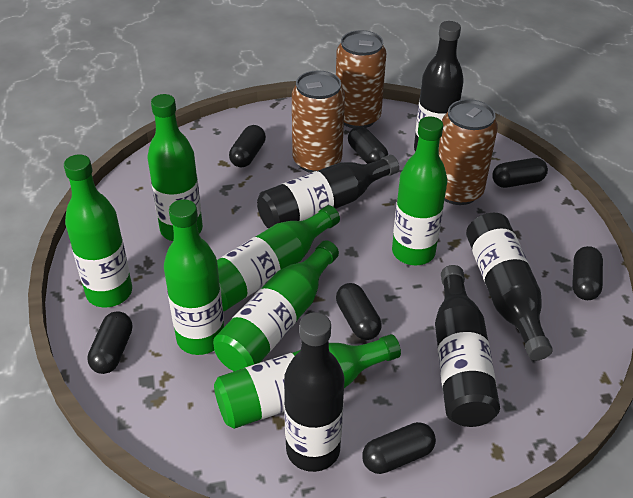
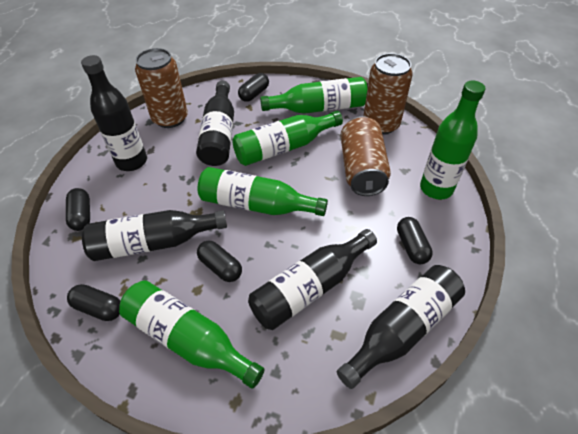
black capsule: 7 -> 5
green bottle: 7 -> 5

